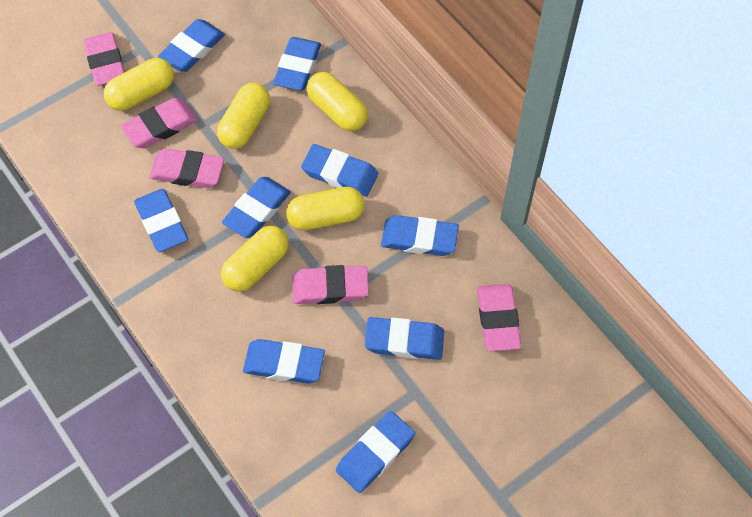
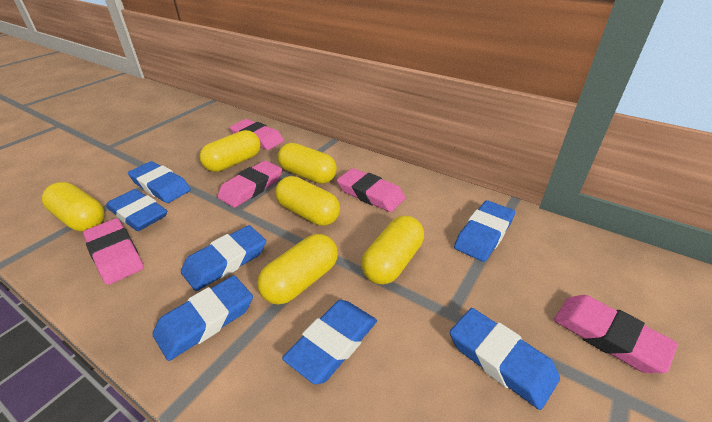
blue eraser: 9 -> 7
yellow capsule: 5 -> 6

